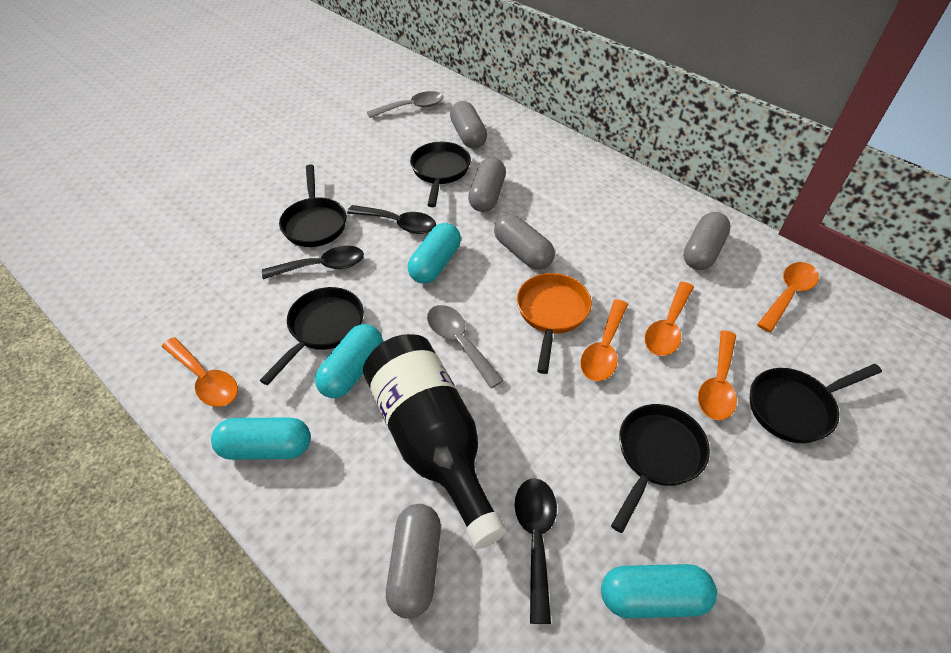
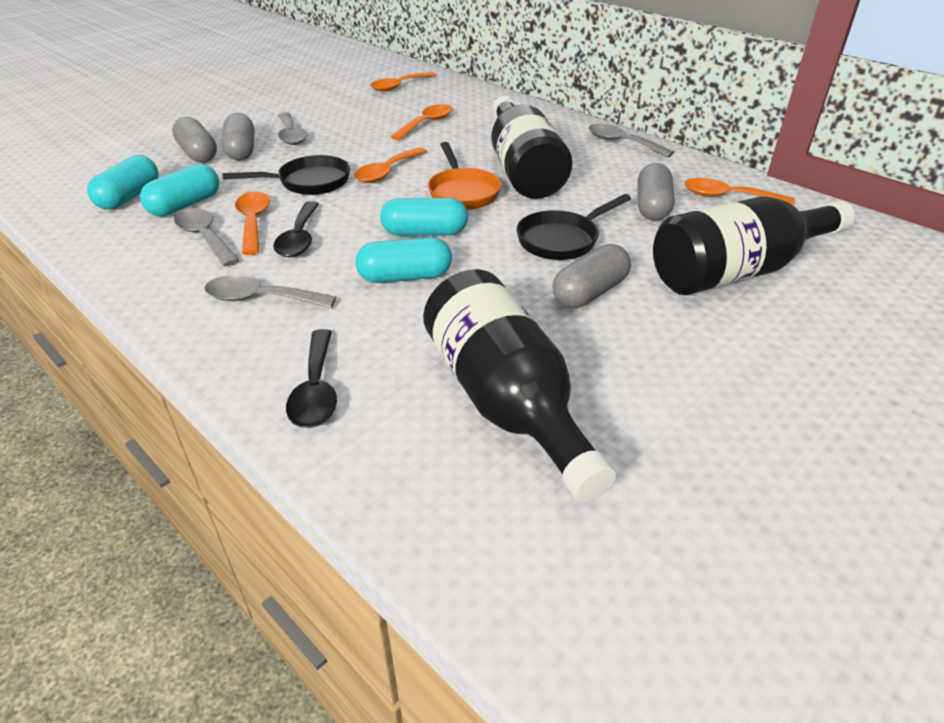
black bottle: 1 -> 3
black pan: 5 -> 2
black spoon: 3 -> 2
grey capsule: 5 -> 4
grey spoon: 2 -> 4

